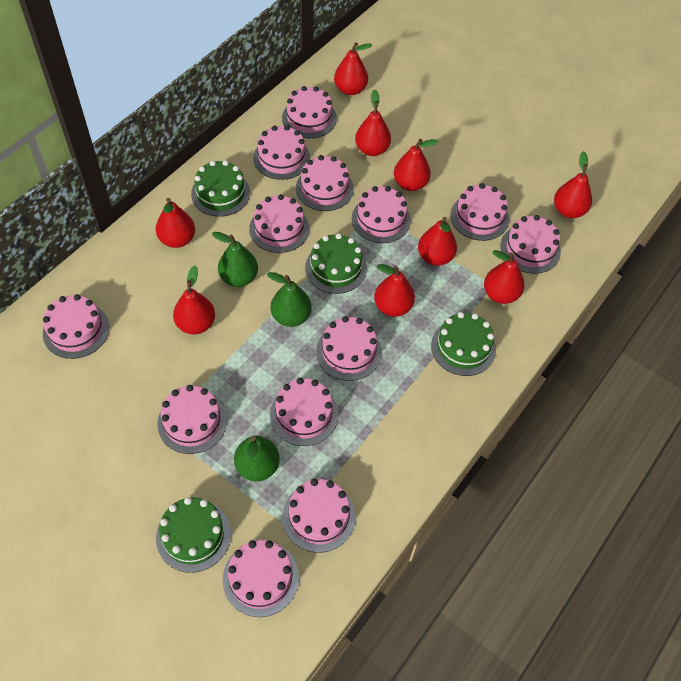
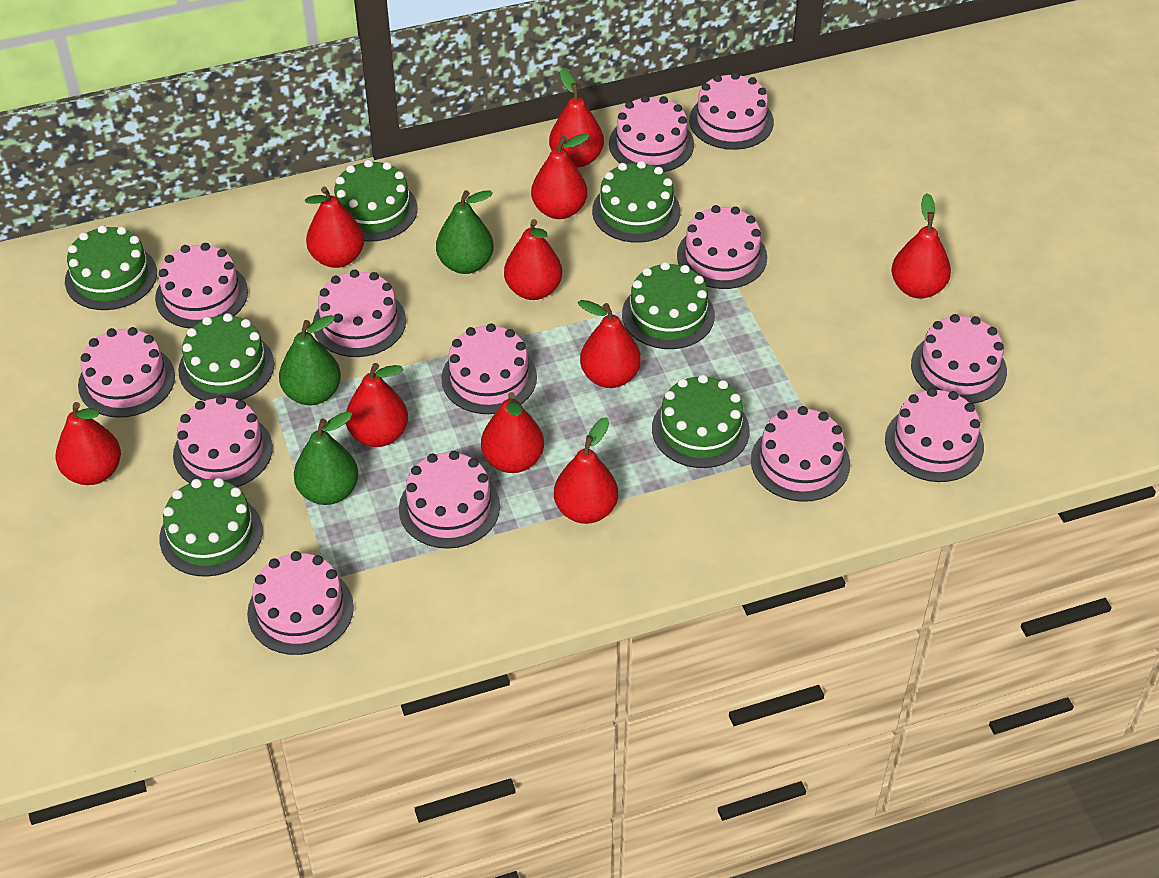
green cake: 4 -> 7
red pear: 9 -> 10

